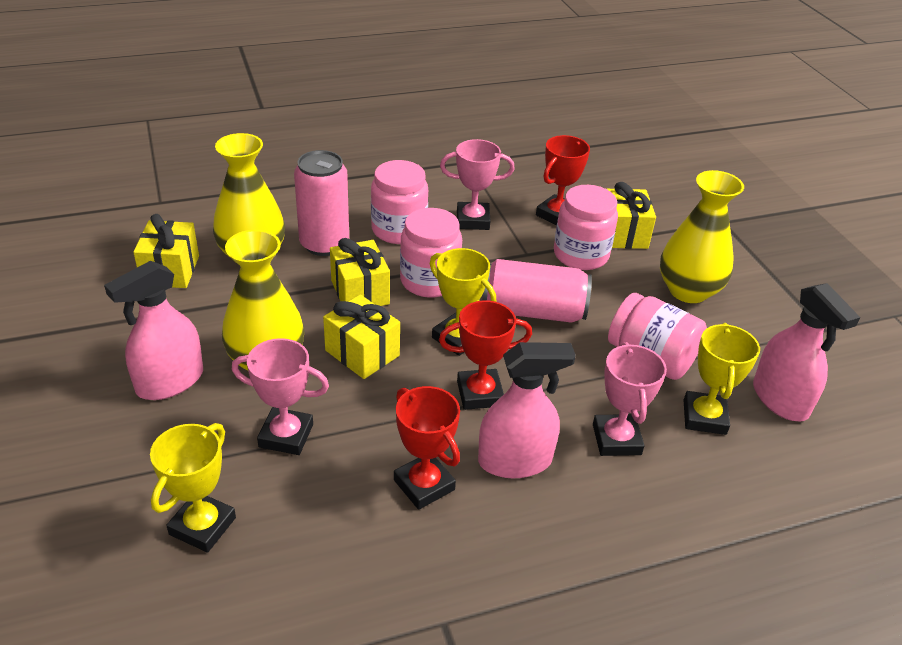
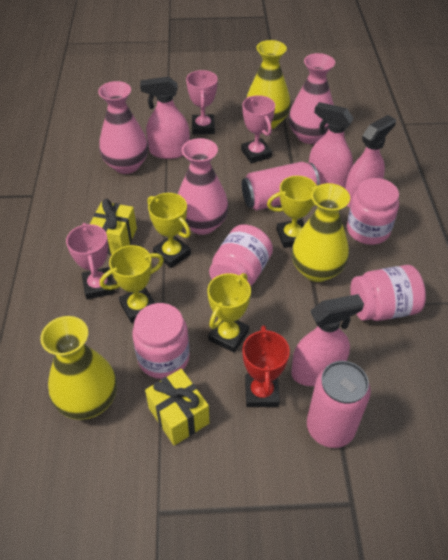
pink spray bottle: 3 -> 4
pink vase: 0 -> 3
red trophy: 3 -> 1
yellow gift: 4 -> 2
yellow trophy: 3 -> 4

